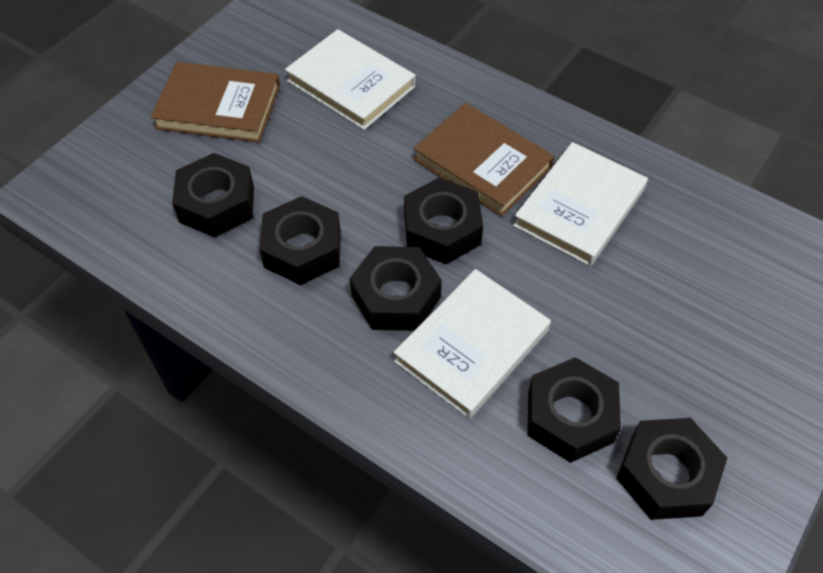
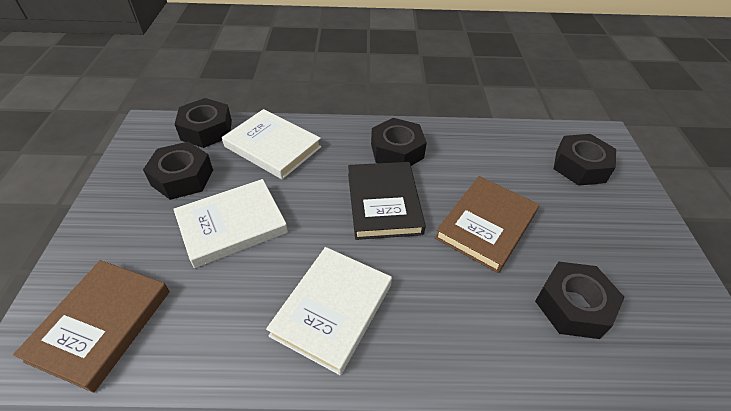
black book: 0 -> 1
black nut: 6 -> 5

